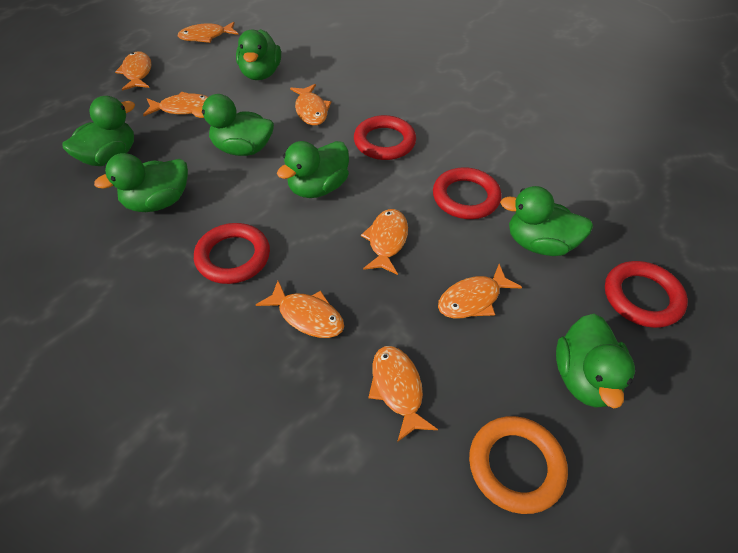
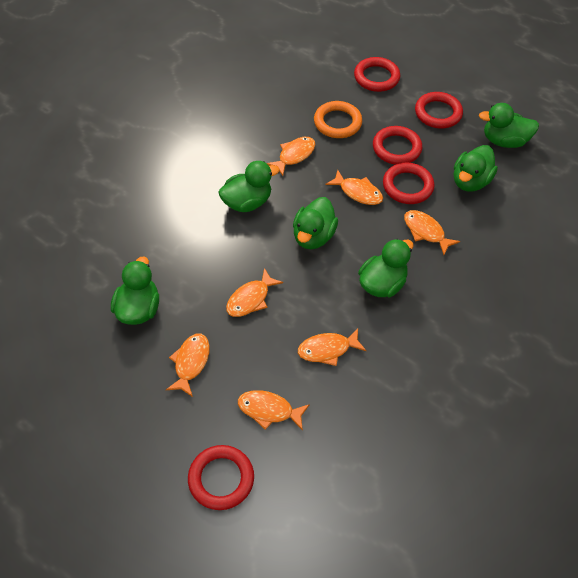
green duck: 7 -> 6
orange fish: 8 -> 7
red ring: 4 -> 5

